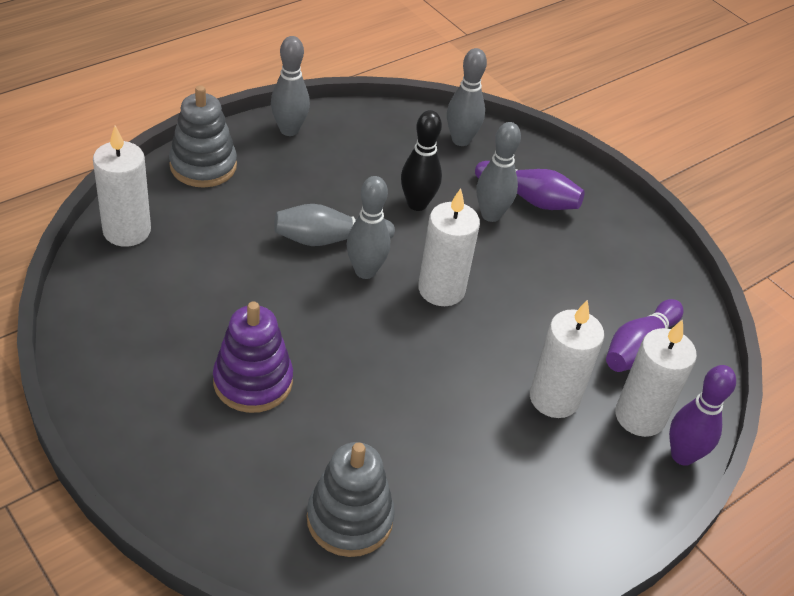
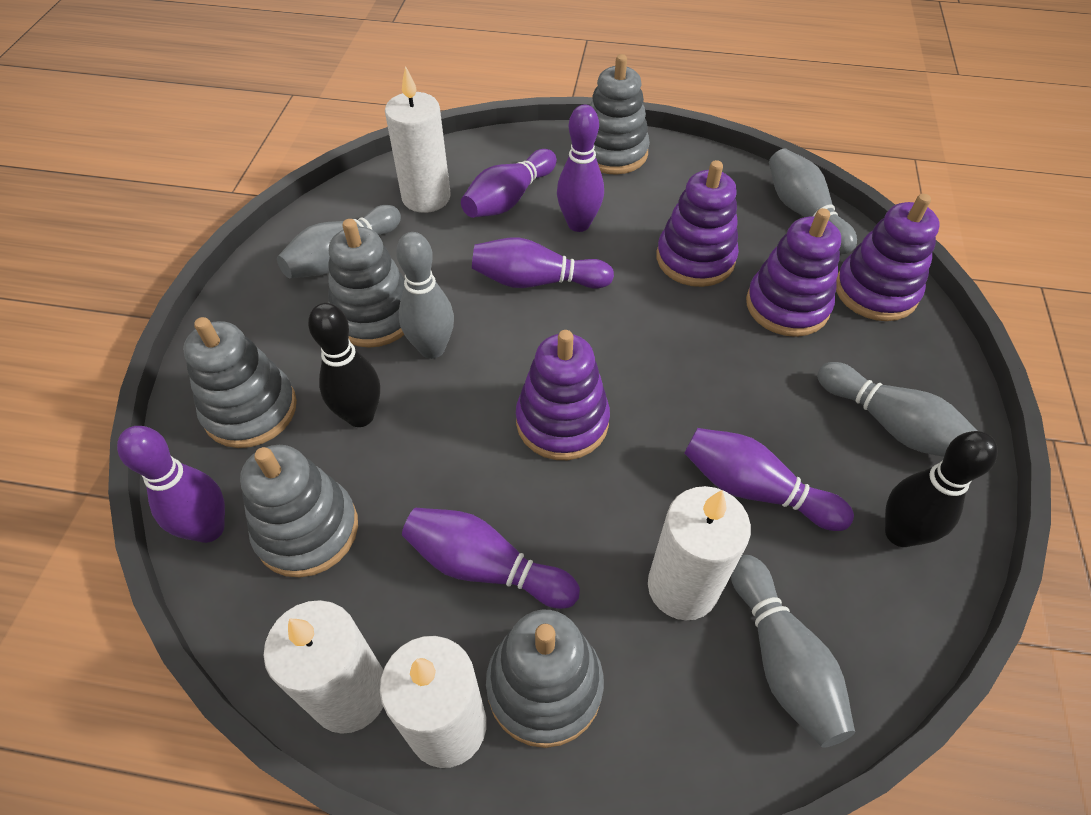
black bowling pin: 1 -> 2
grey stacking toy: 2 -> 5
purple bowling pin: 3 -> 6
purple stacking toy: 1 -> 4

